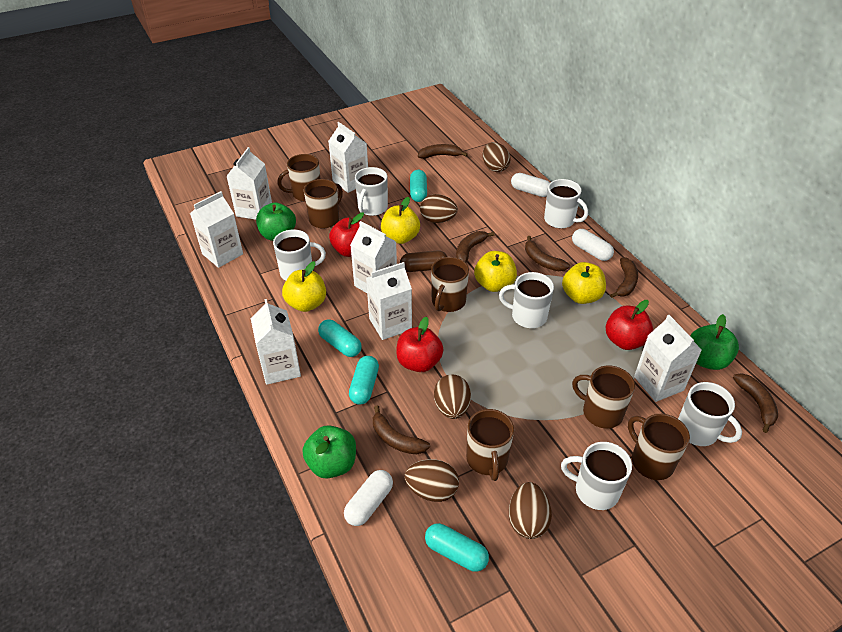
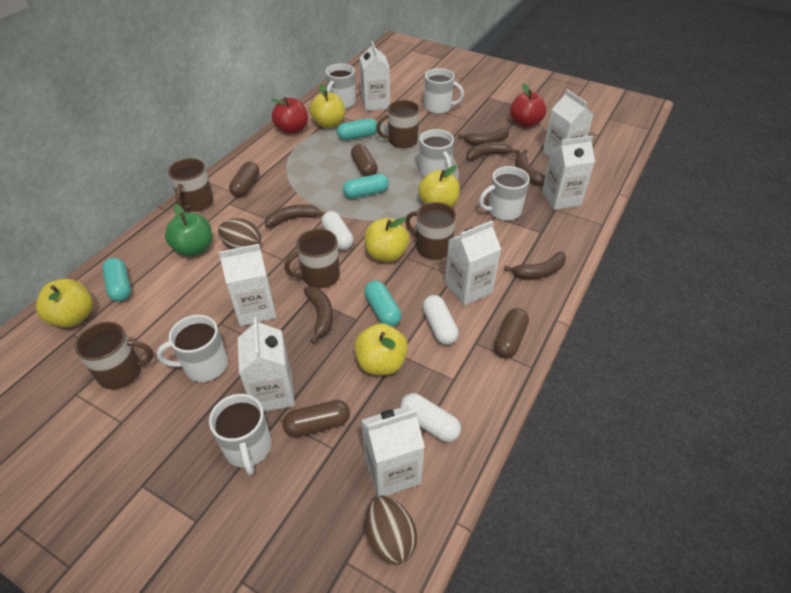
brown capsule: 1 -> 4
brown egg: 5 -> 2
brown mug: 6 -> 5
green apple: 3 -> 1
red apple: 3 -> 2
yellow apple: 4 -> 5

